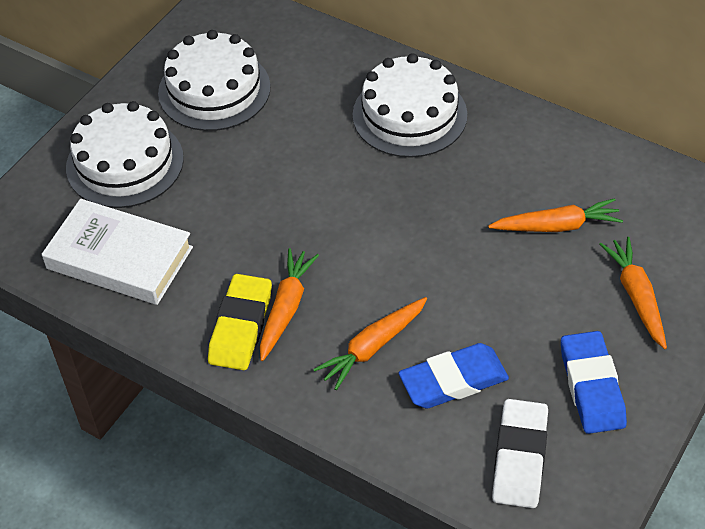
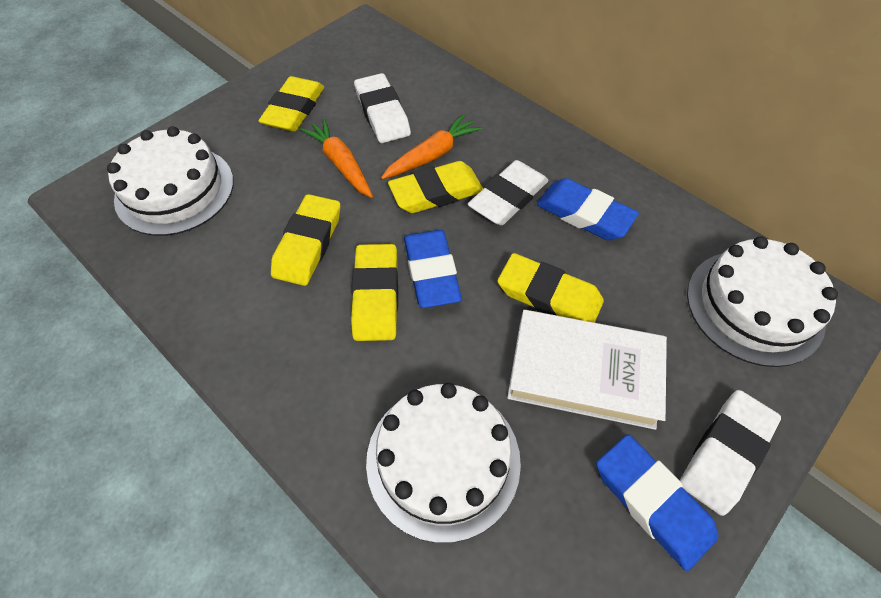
blue eraser: 2 -> 3
orange carrot: 4 -> 2
white eraser: 1 -> 3
yellow eraser: 1 -> 5

